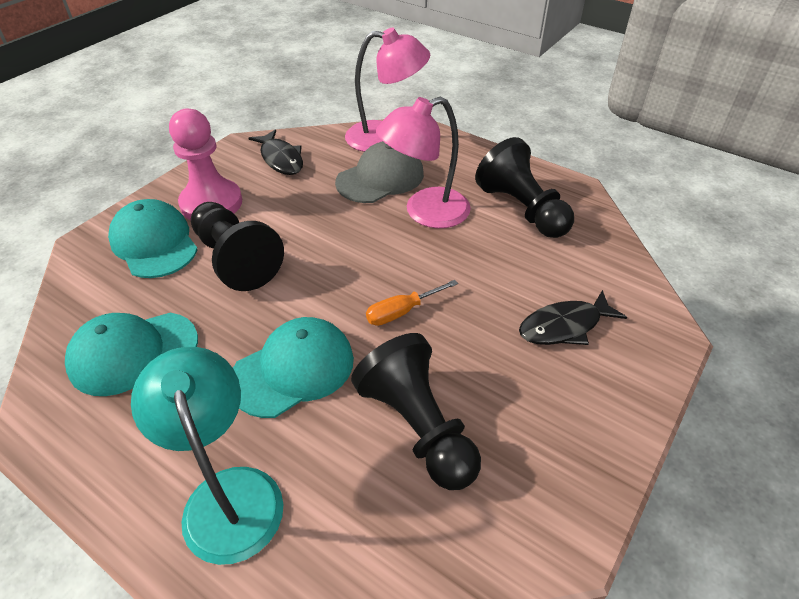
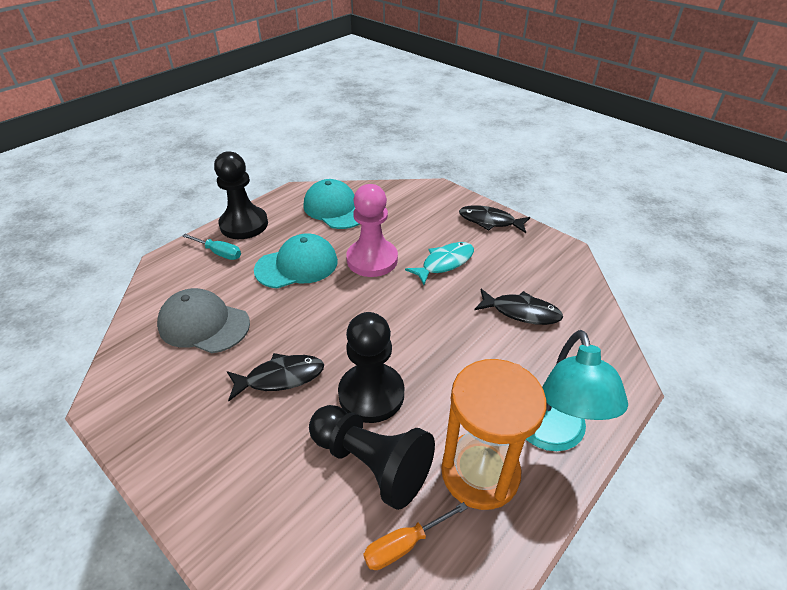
black fish: 2 -> 3
orange hourglass: 0 -> 1
pink lamp: 2 -> 0
turquoise cap: 3 -> 2
turquoise fish: 0 -> 1
turquoise screwdriver: 0 -> 1

